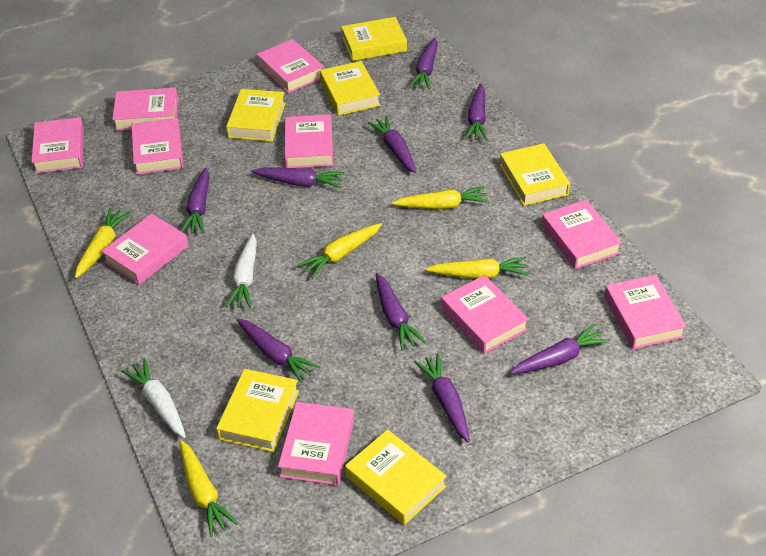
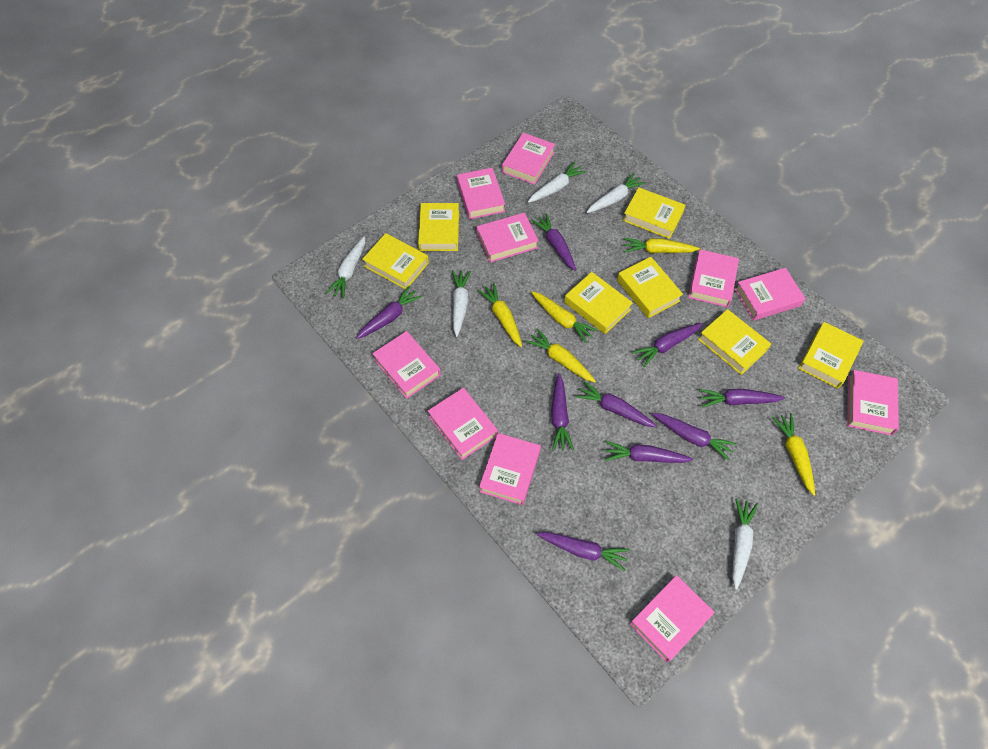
white carrot: 2 -> 5
yellow book: 6 -> 7

